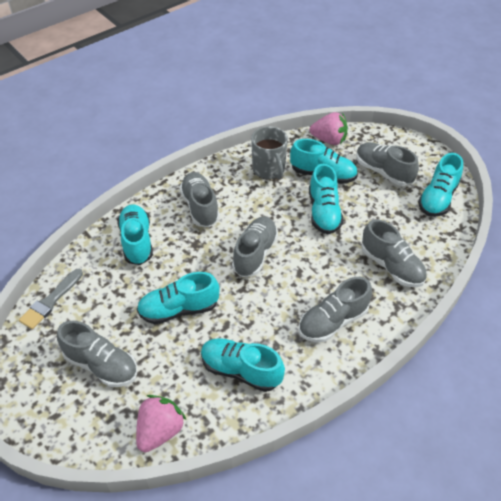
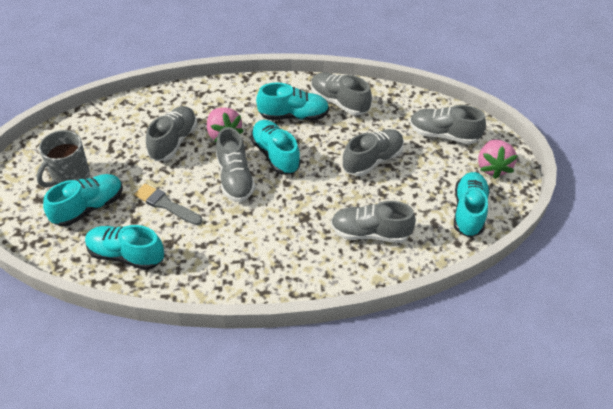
turquoise shoe: 6 -> 5

